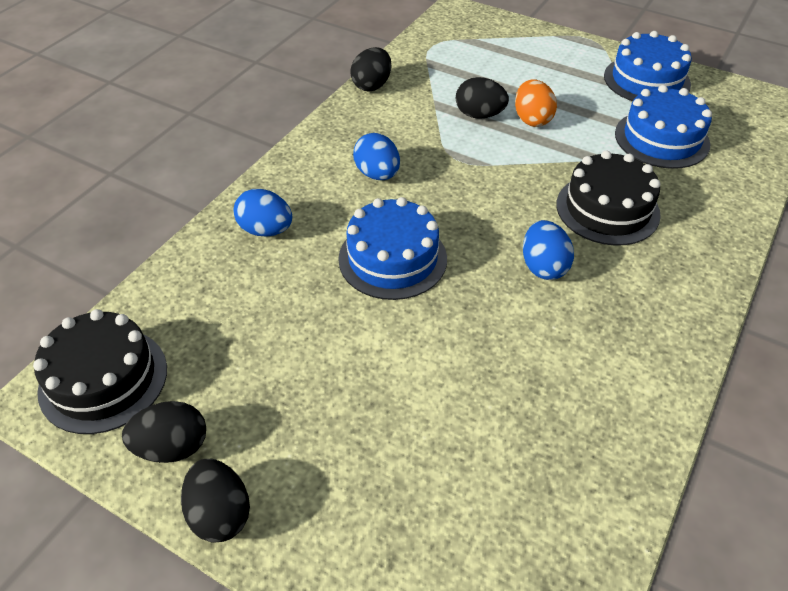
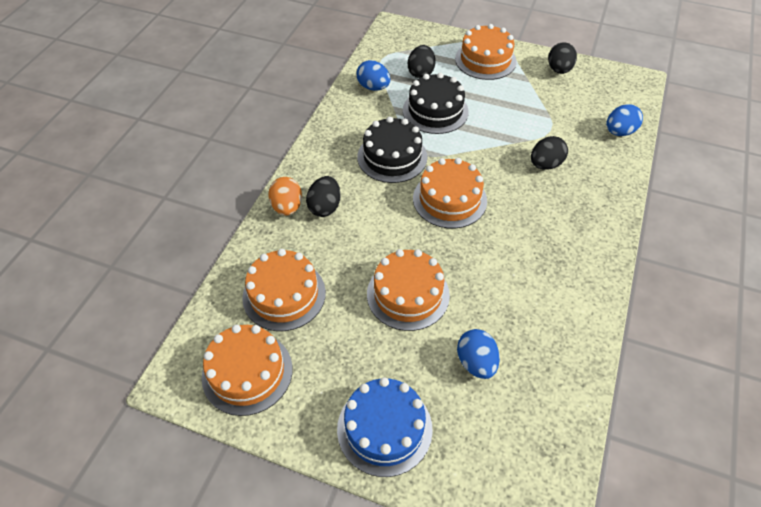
blue cake: 3 -> 1
orange cake: 0 -> 5

